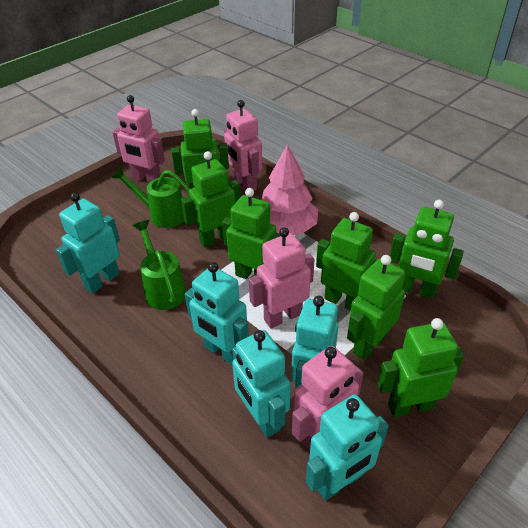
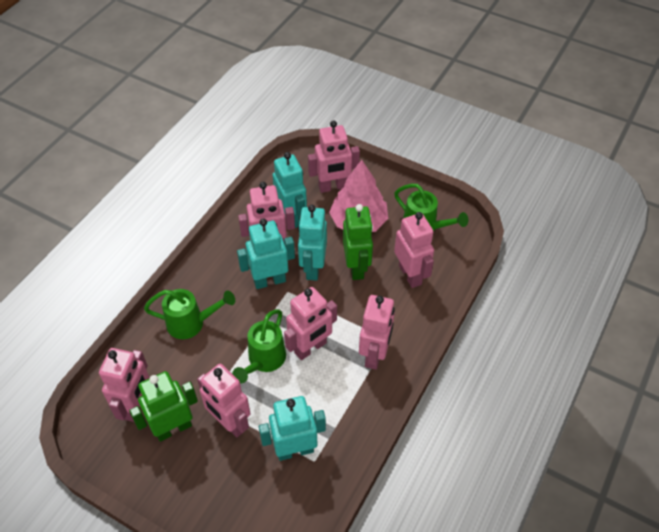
green robot: 7 -> 2
green watering can: 2 -> 3
pink robot: 4 -> 7
turquoise robot: 5 -> 4

